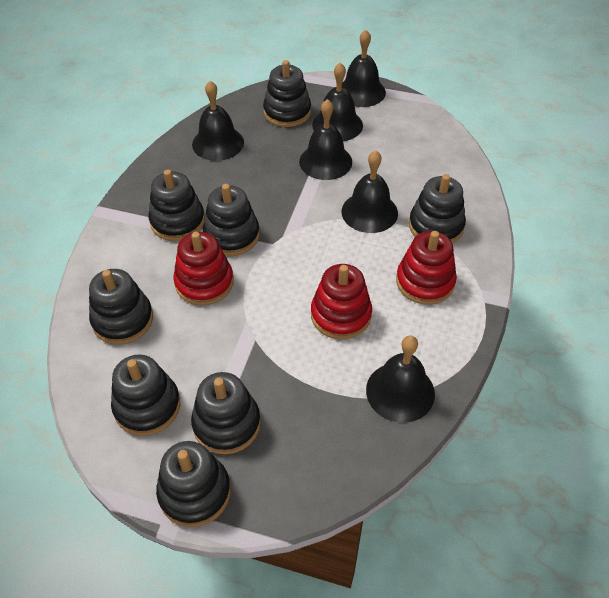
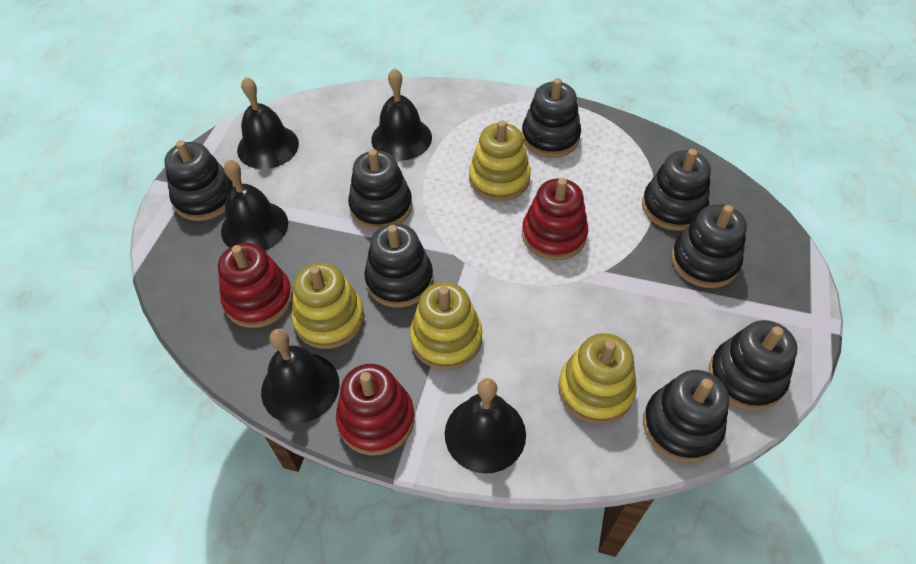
black bell: 6 -> 5
yellow stacking toy: 0 -> 4

